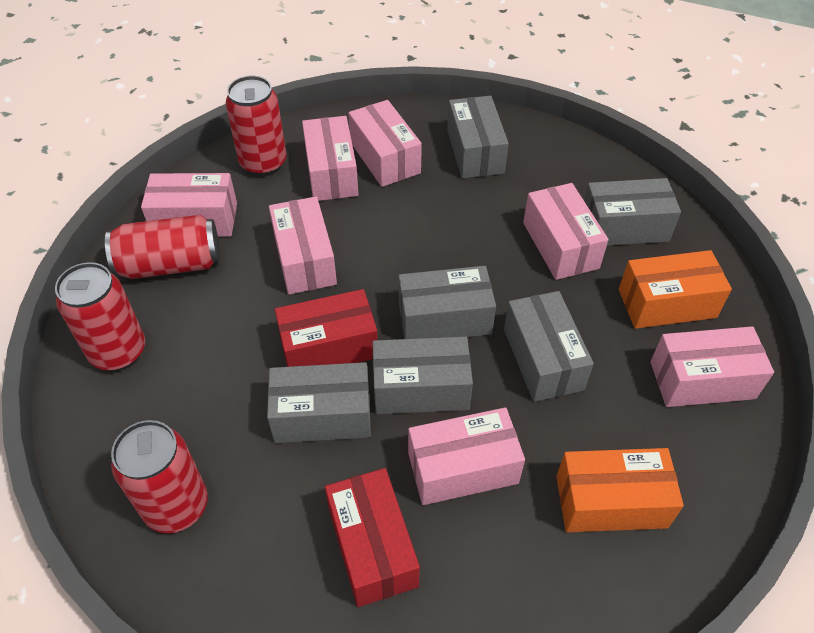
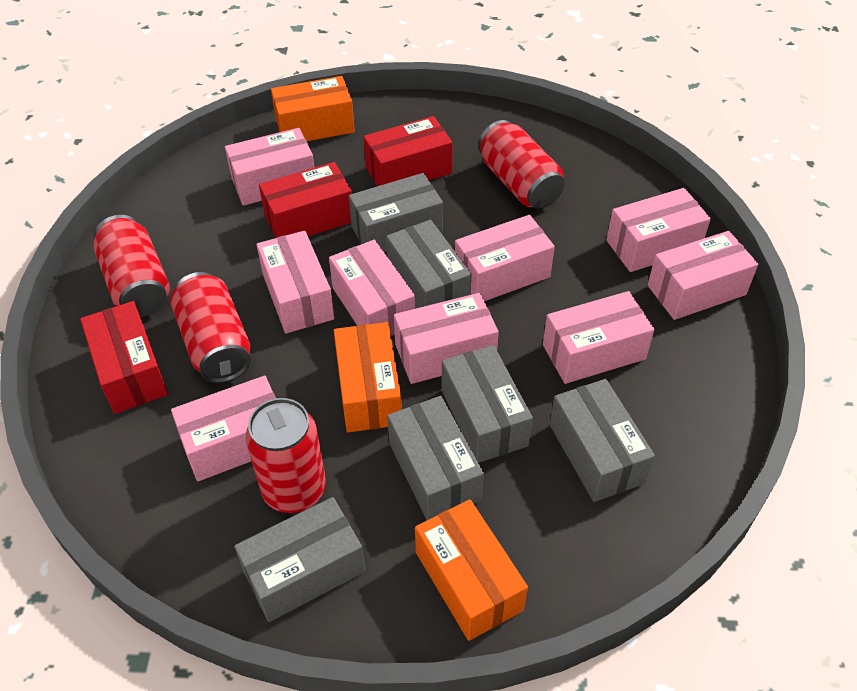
orange box: 2 -> 3
pink box: 7 -> 9
red box: 2 -> 3

